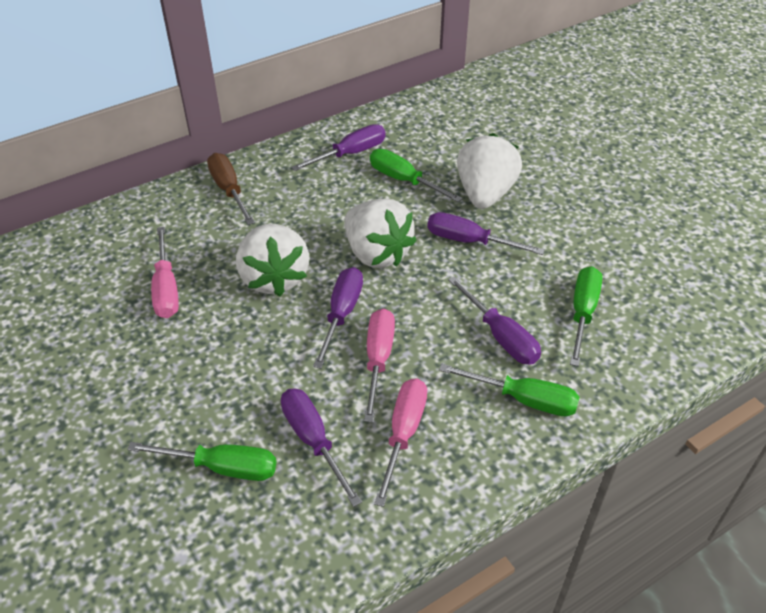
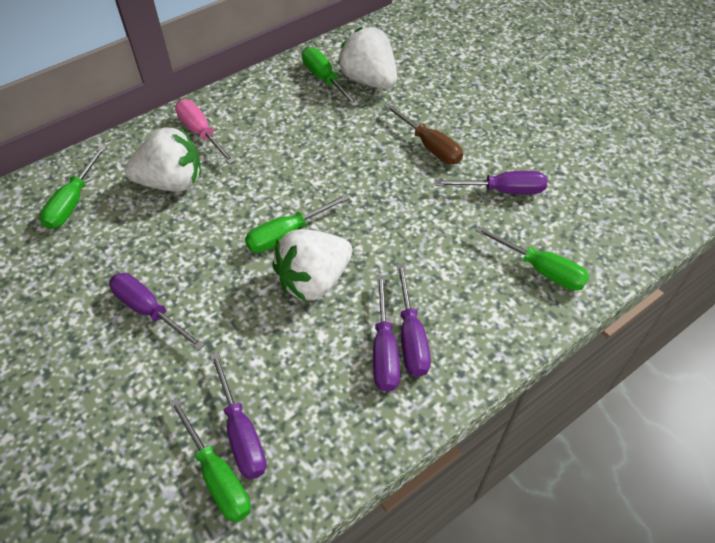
green screwdriver: 4 -> 5
pink screwdriver: 3 -> 1

